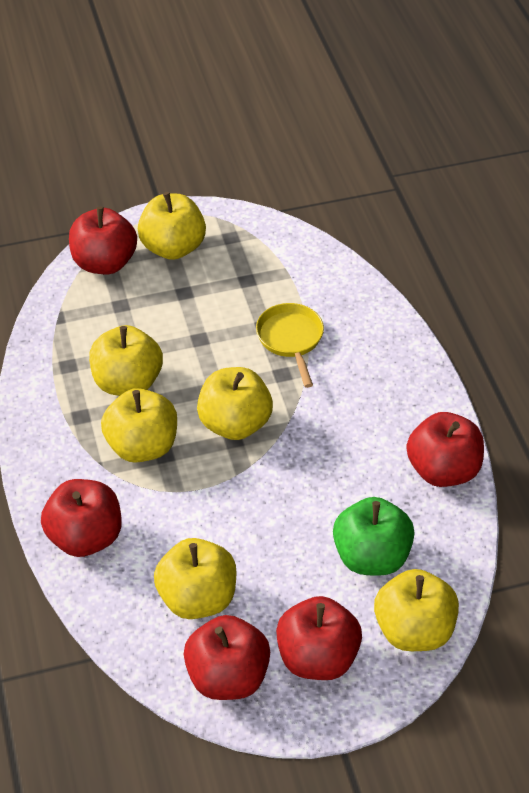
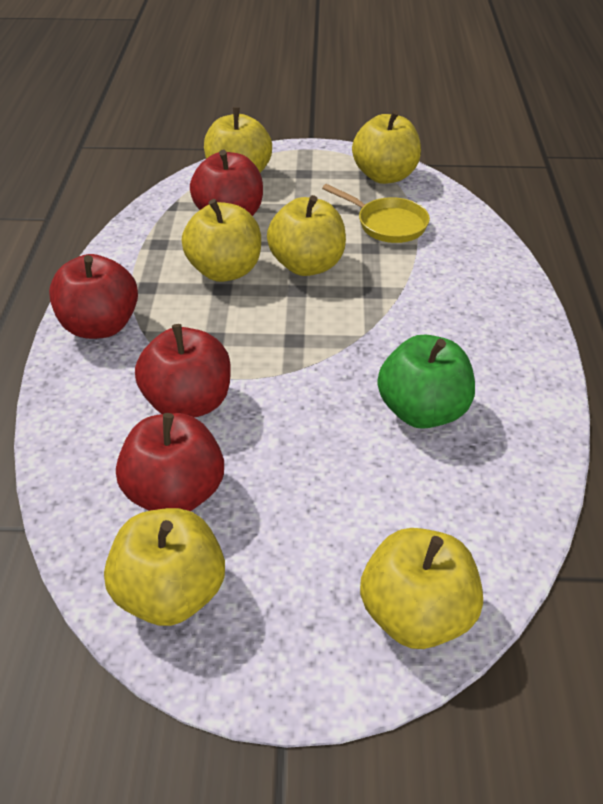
red apple: 5 -> 4

